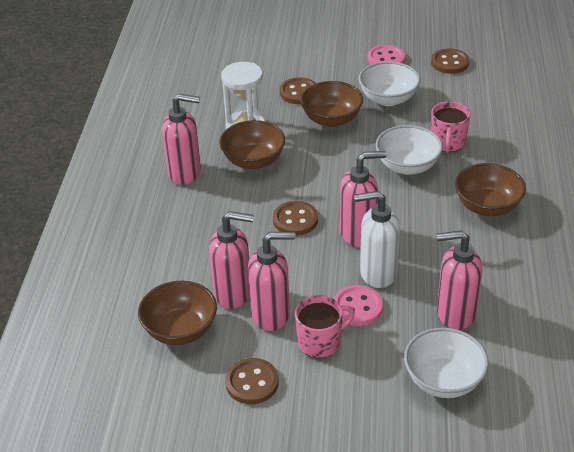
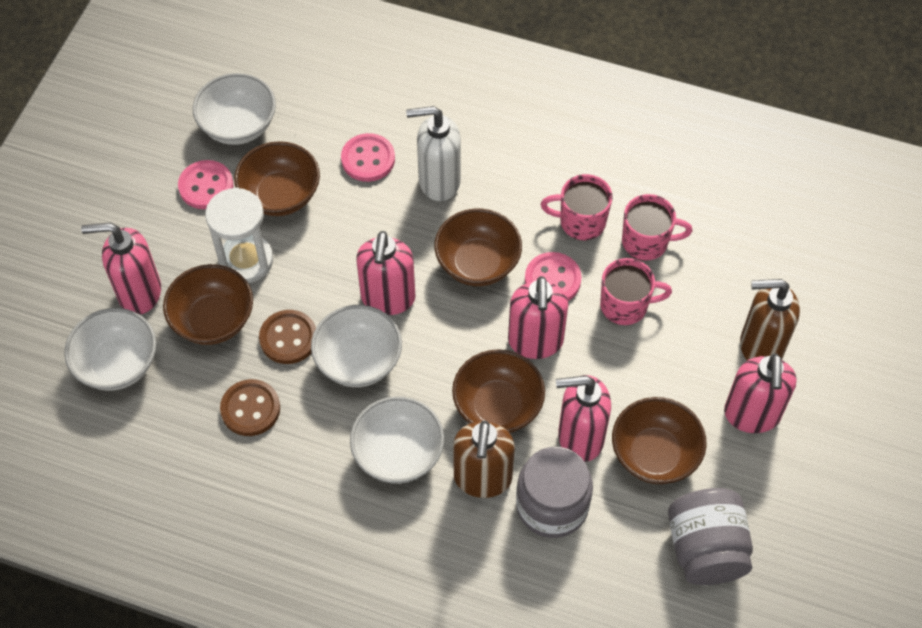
brown bowl: 4 -> 5
brown button: 4 -> 2
brown soap dispenser: 0 -> 2
grey jar: 0 -> 2
pink button: 2 -> 3
pink mug: 2 -> 3
white bowl: 3 -> 4

